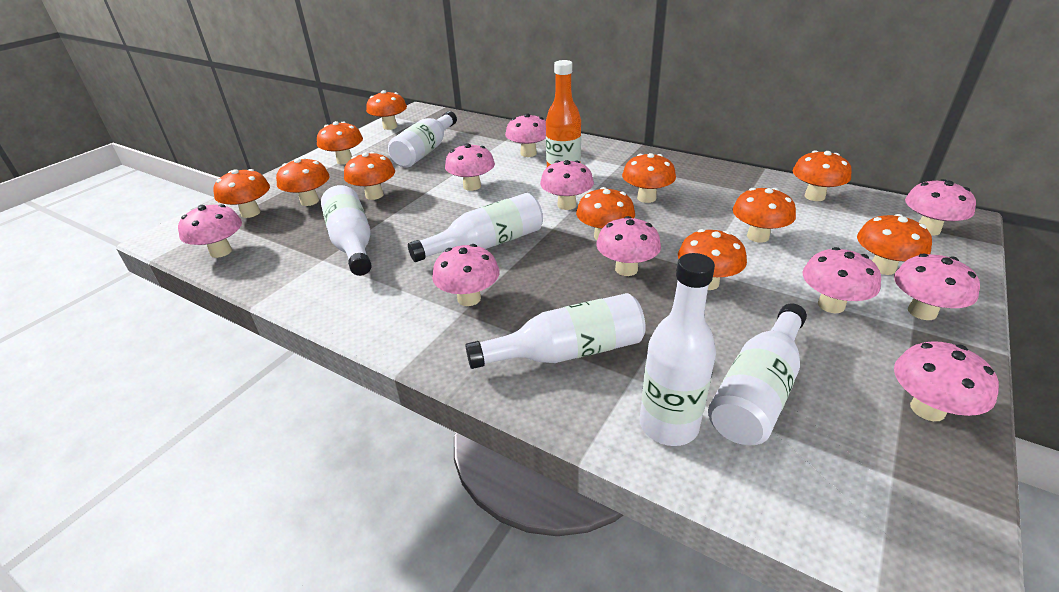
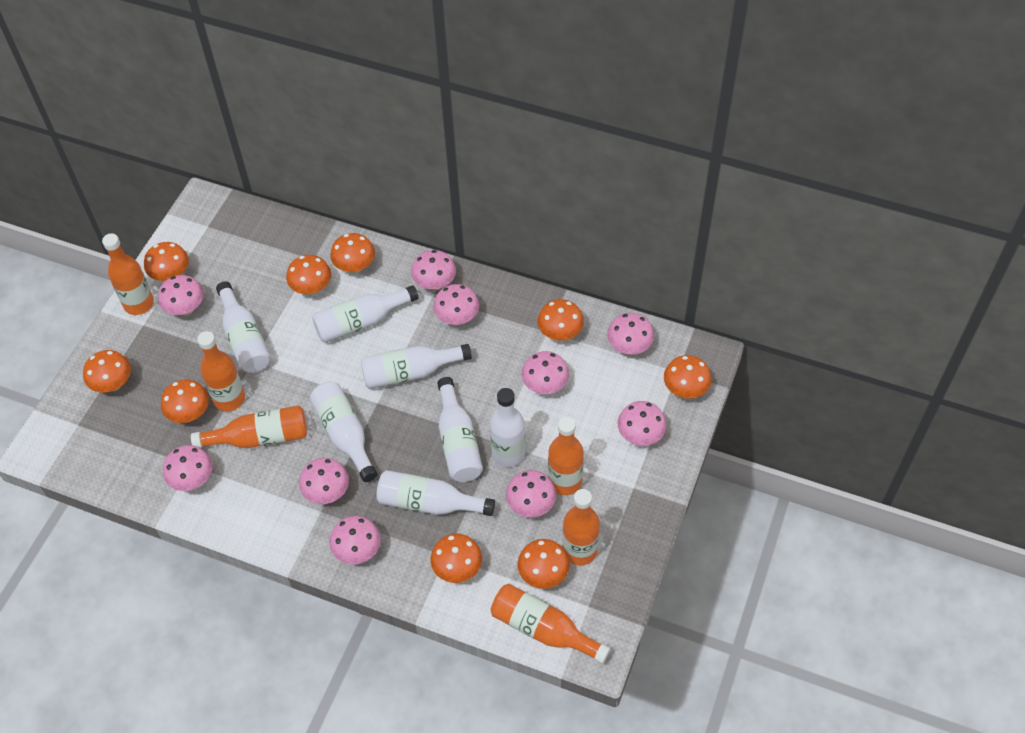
orange bottle: 1 -> 6
orange mushroom: 11 -> 9
white bottle: 6 -> 7

